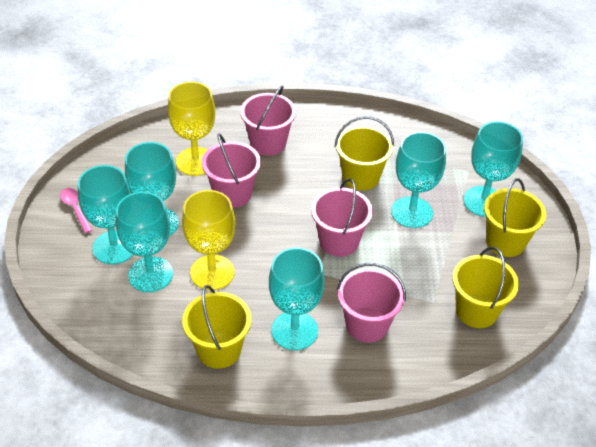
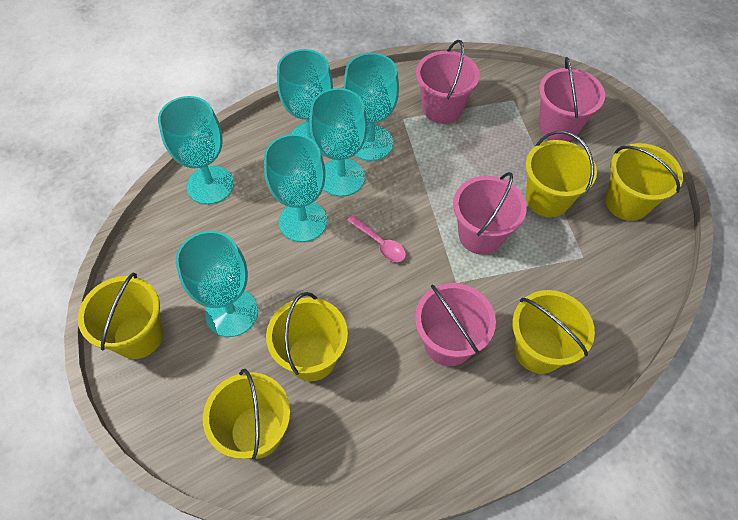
yellow bucket: 4 -> 6
yellow goblet: 2 -> 0

